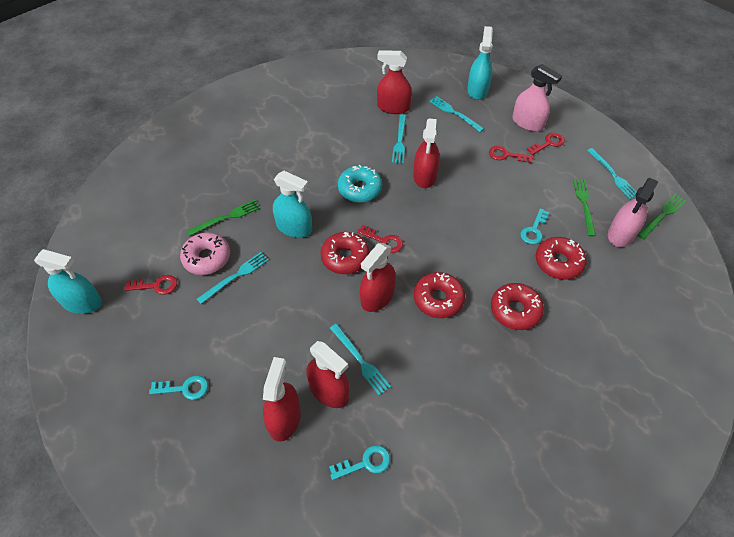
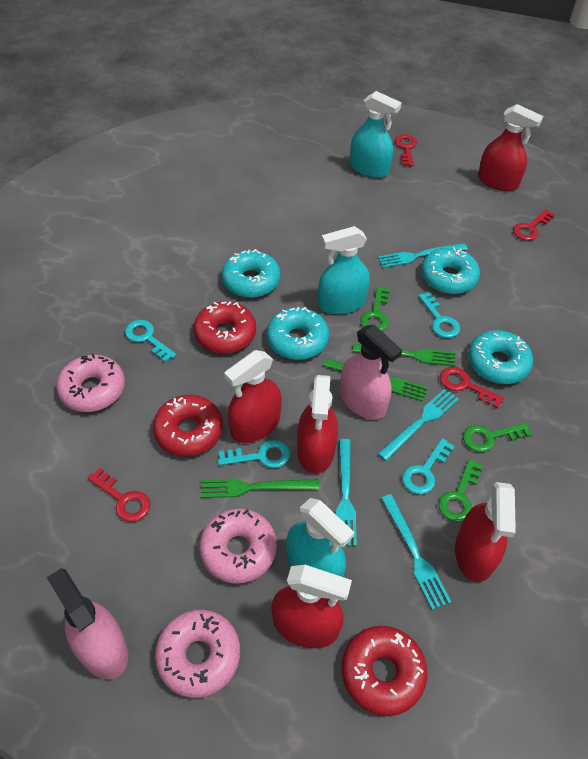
green key: 0 -> 3
pink donut: 1 -> 3
red donut: 4 -> 3
turquoise donut: 1 -> 4
turquoise fork: 5 -> 4
turquoise key: 3 -> 4

